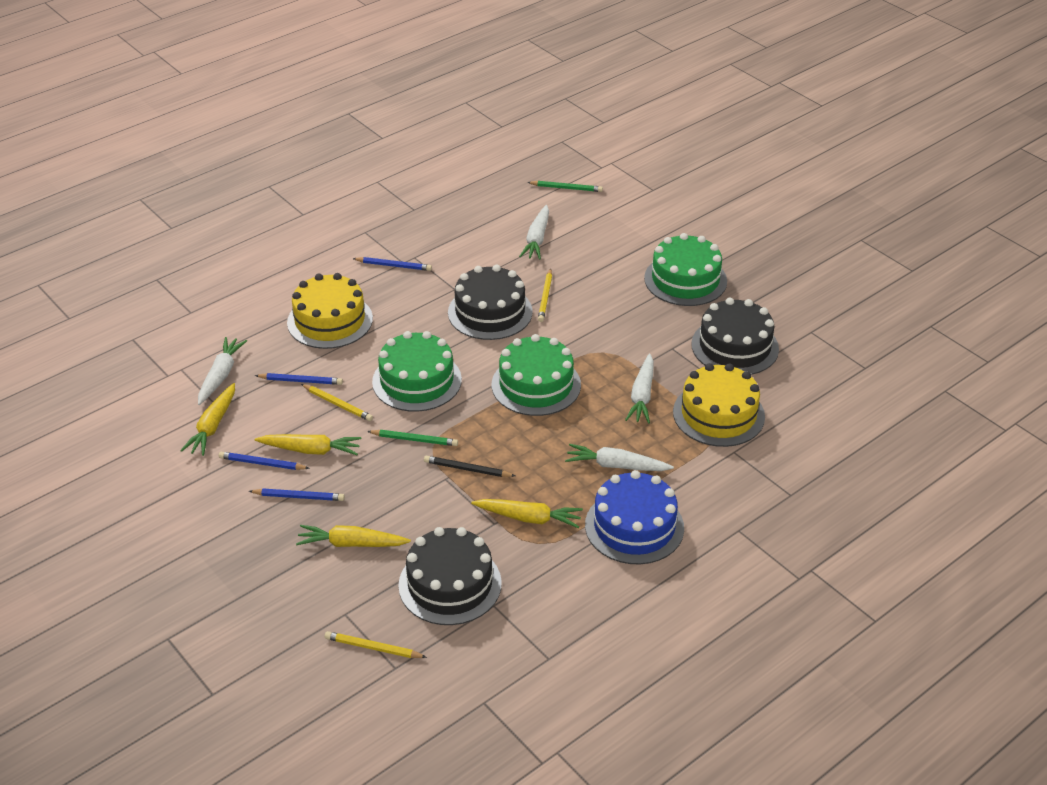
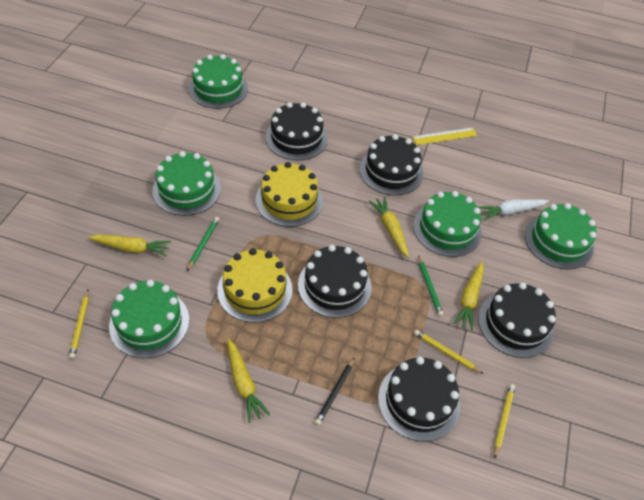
black cake: 3 -> 5
blue cake: 1 -> 0
blue pencil: 4 -> 0
green cake: 3 -> 5
white carrot: 4 -> 1
yellow ruler: 0 -> 1

